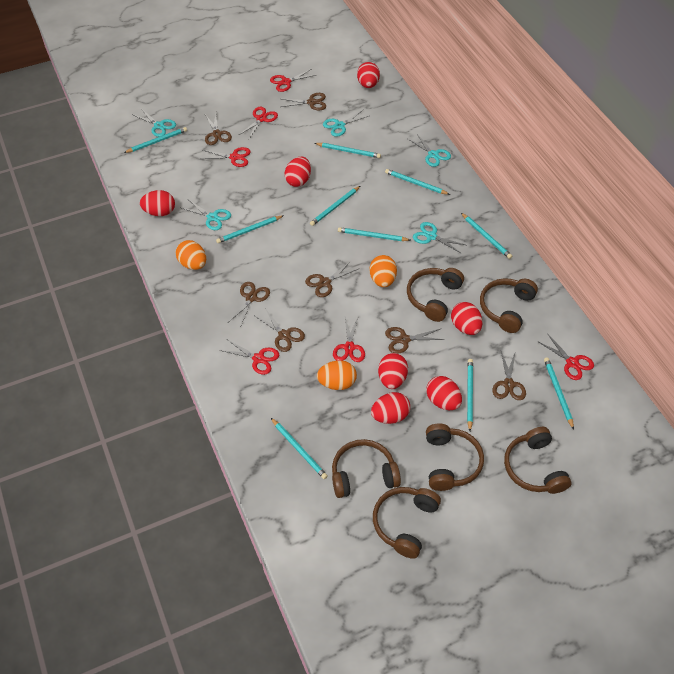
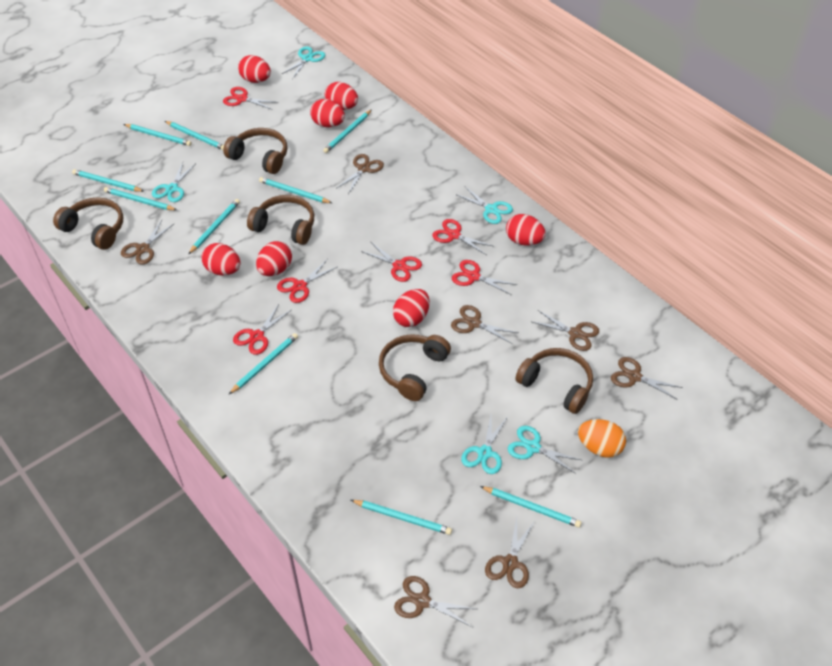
brown headphones: 6 -> 5
orange egg: 3 -> 1

